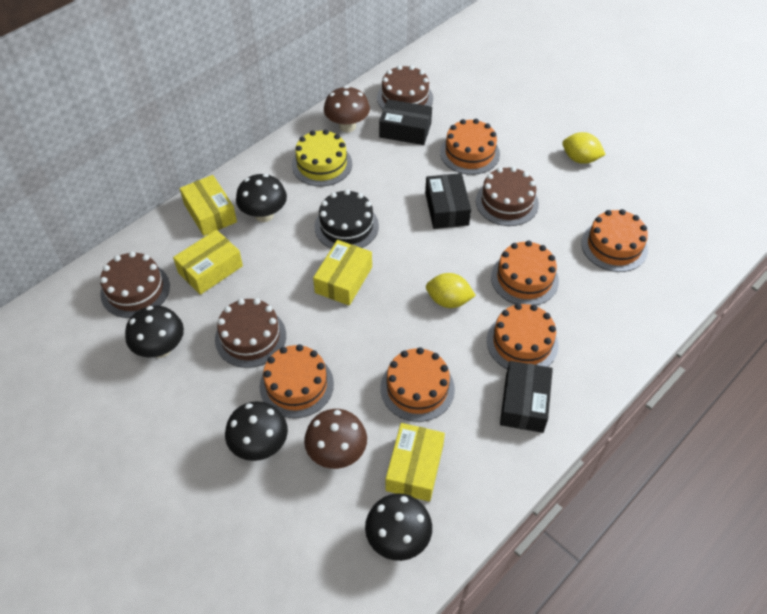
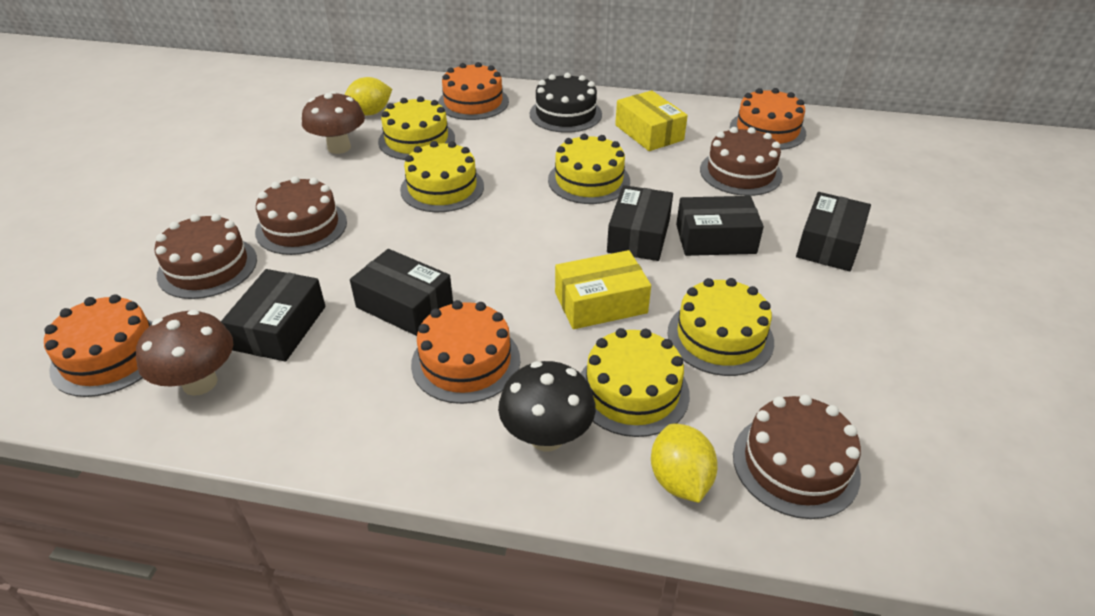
black box: 3 -> 5
black mushroom: 4 -> 1
orange cake: 6 -> 4
yellow box: 4 -> 2
yellow cake: 1 -> 5

